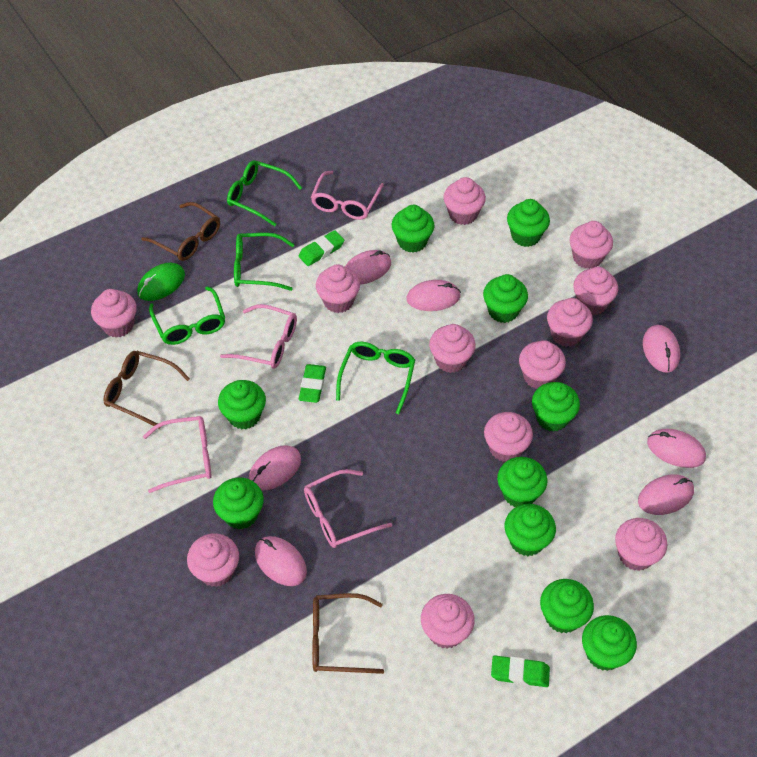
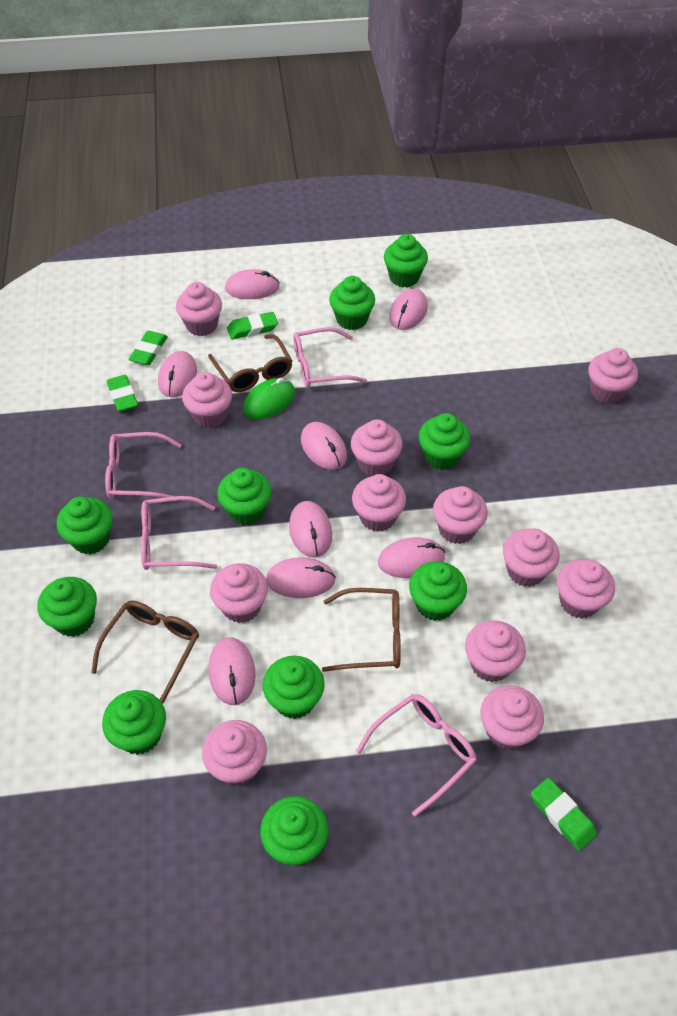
green eraser: 3 -> 4
green glasses: 4 -> 0
pink mouse: 7 -> 8

